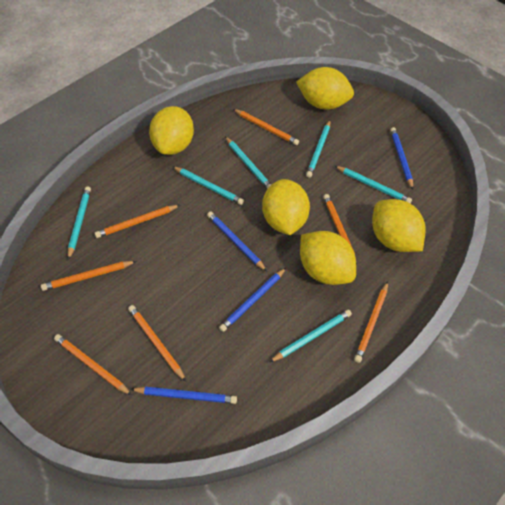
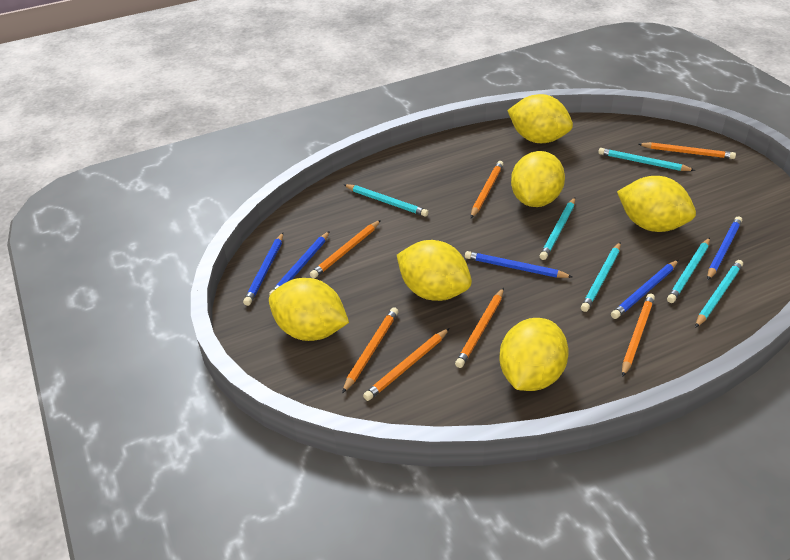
blue pencil: 4 -> 5
yellow lemon: 5 -> 6

